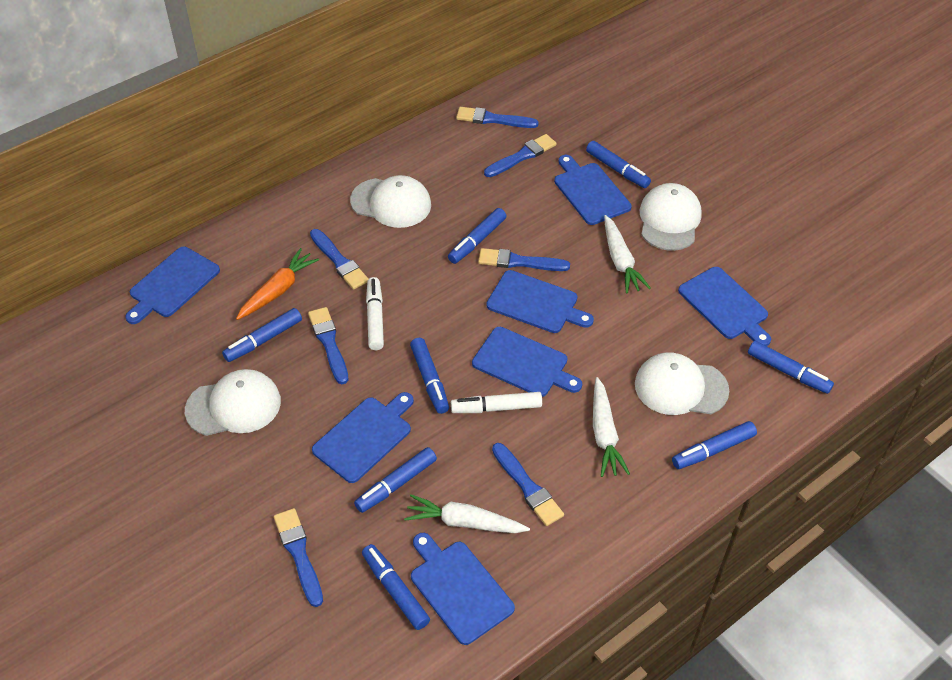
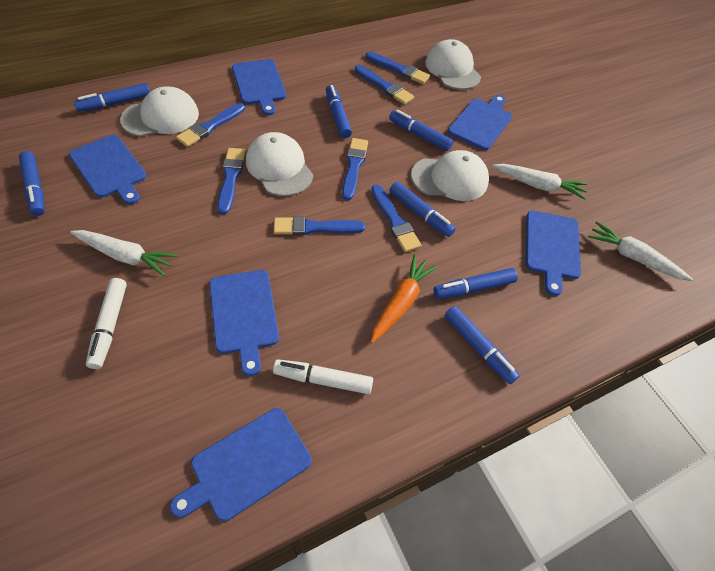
blue cutting board: 7 -> 6
blue marker: 8 -> 7

